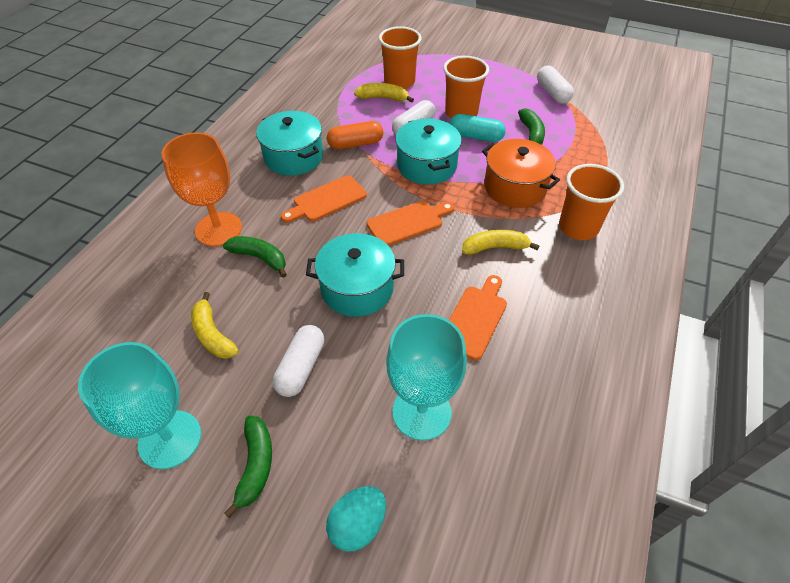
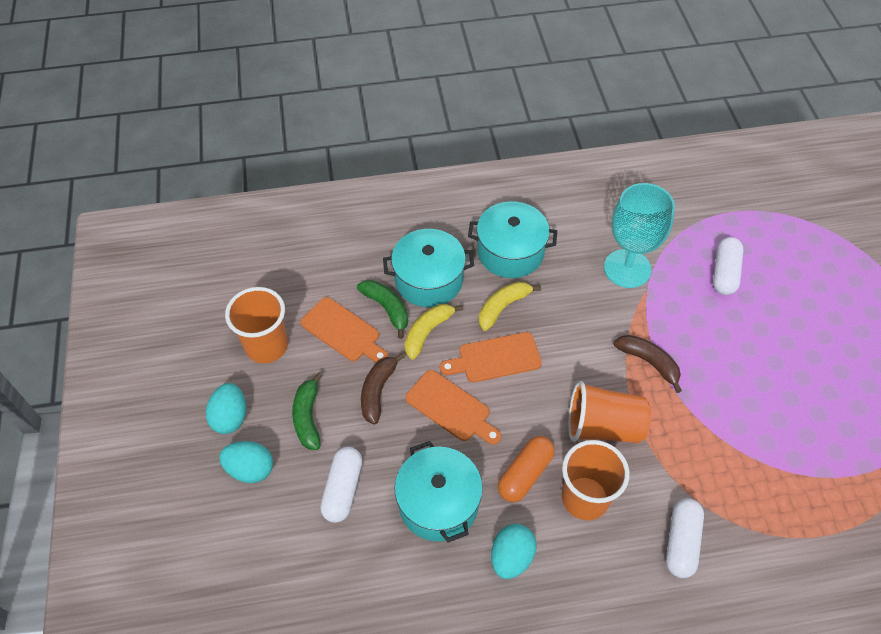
brown banana: 0 -> 2
green banana: 3 -> 2
orange goblet: 1 -> 0
orange pot: 1 -> 0
turquoise capsule: 1 -> 0
turquoise egg: 1 -> 3
turquoise goblet: 2 -> 1
yellow banana: 3 -> 2

